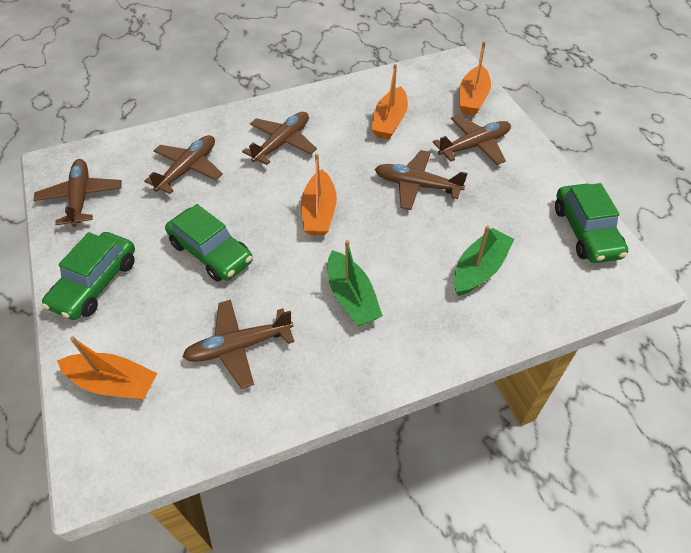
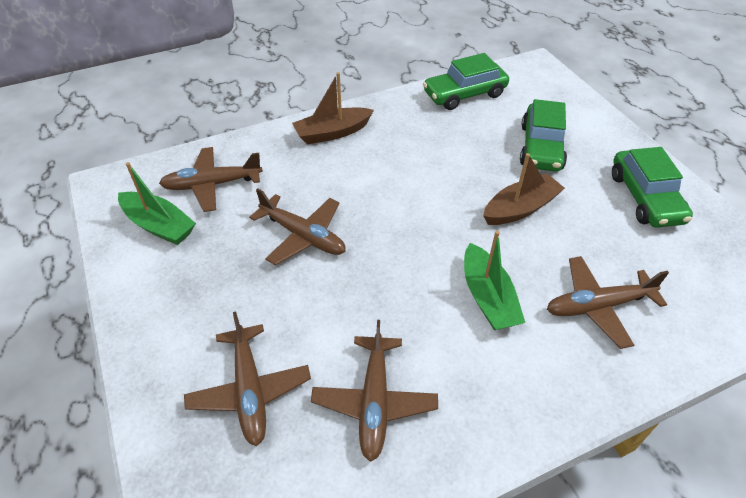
brown boat: 0 -> 2
brown plane: 6 -> 5
orange boat: 4 -> 0

